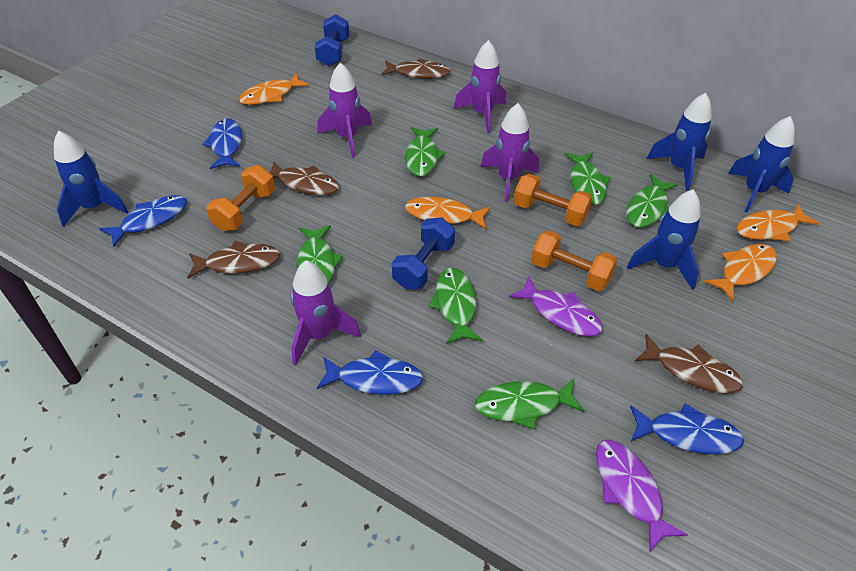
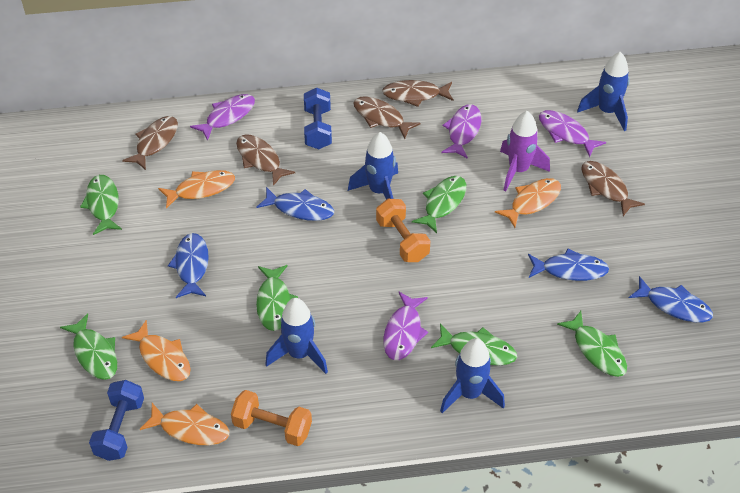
brown fish: 4 -> 5
orange dumbbell: 3 -> 2
purple fish: 2 -> 4
purple rocket: 4 -> 1

